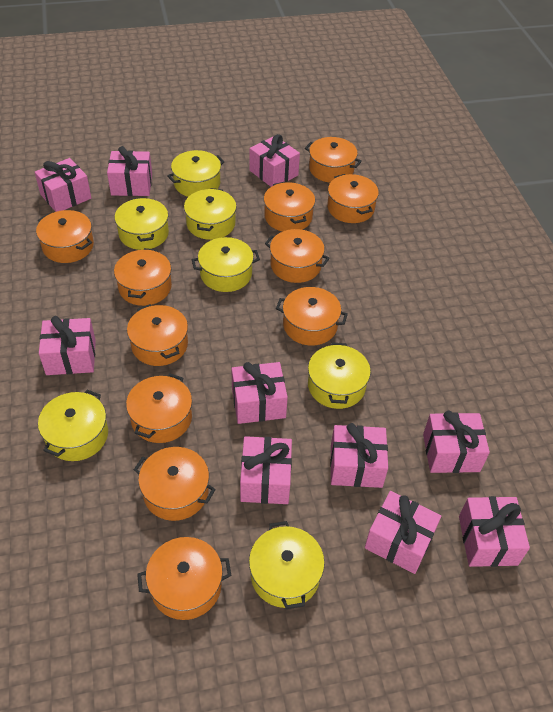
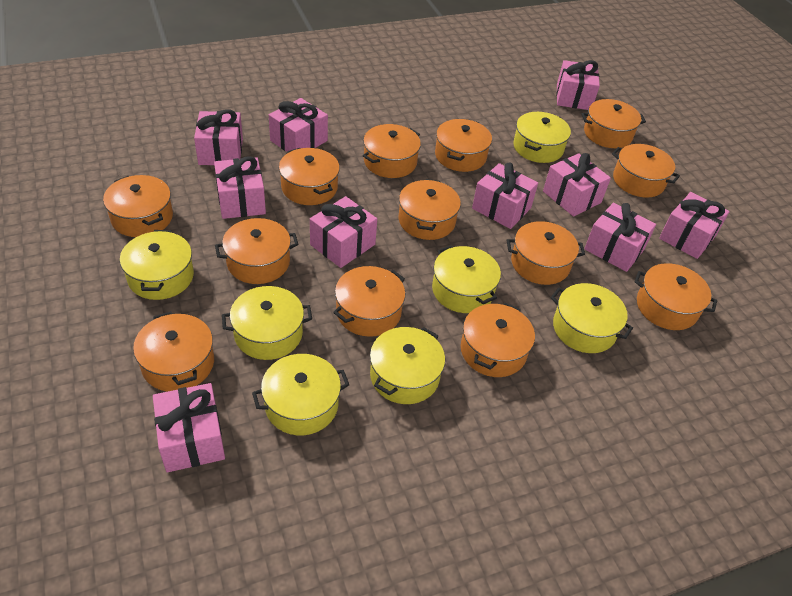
orange pot: 11 -> 13

